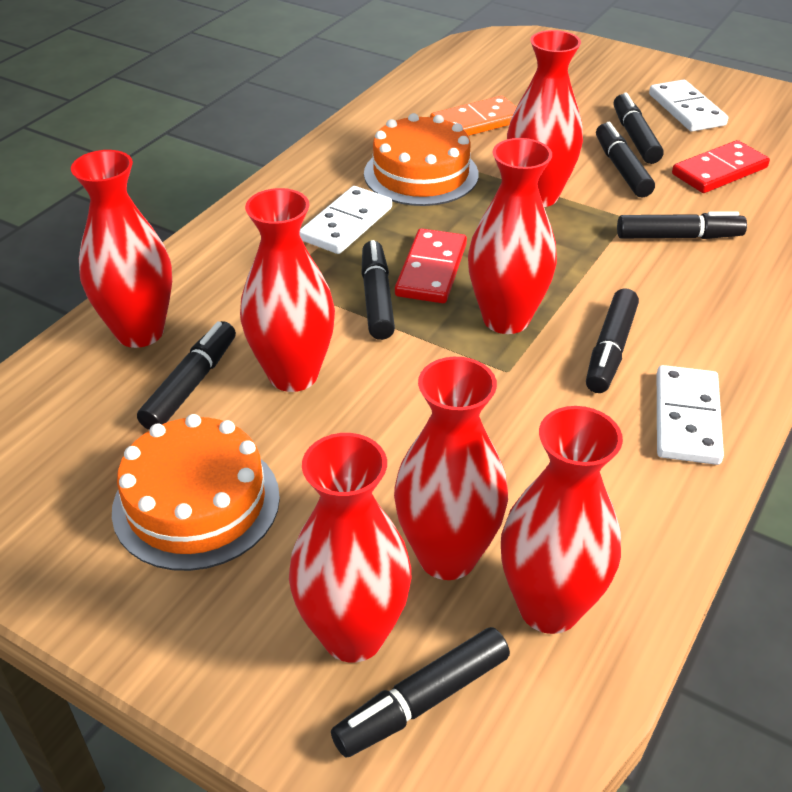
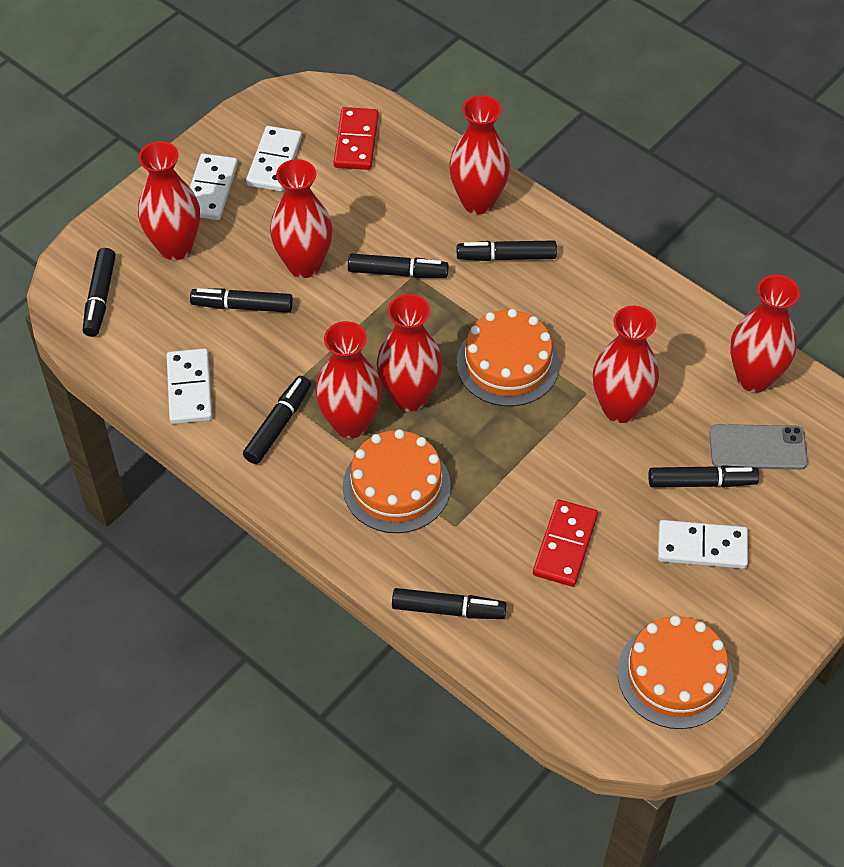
grey phone: 0 -> 1
orange cake: 2 -> 3
orange domino: 1 -> 0
white domino: 3 -> 4

